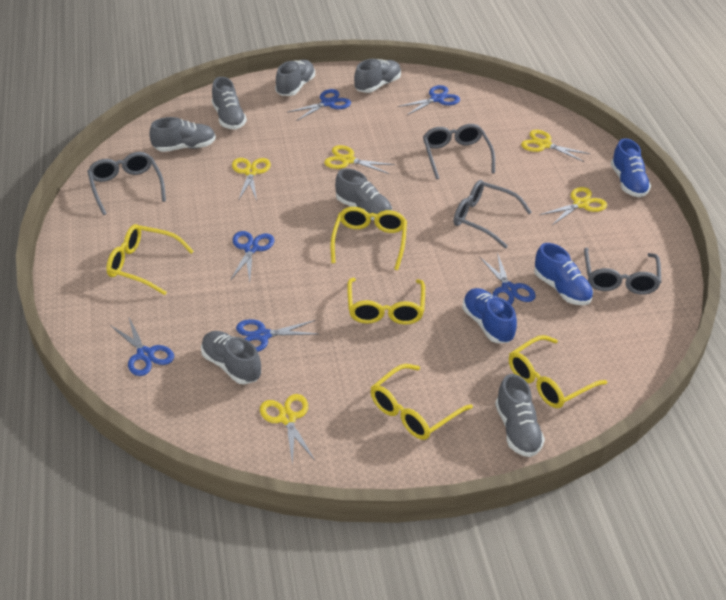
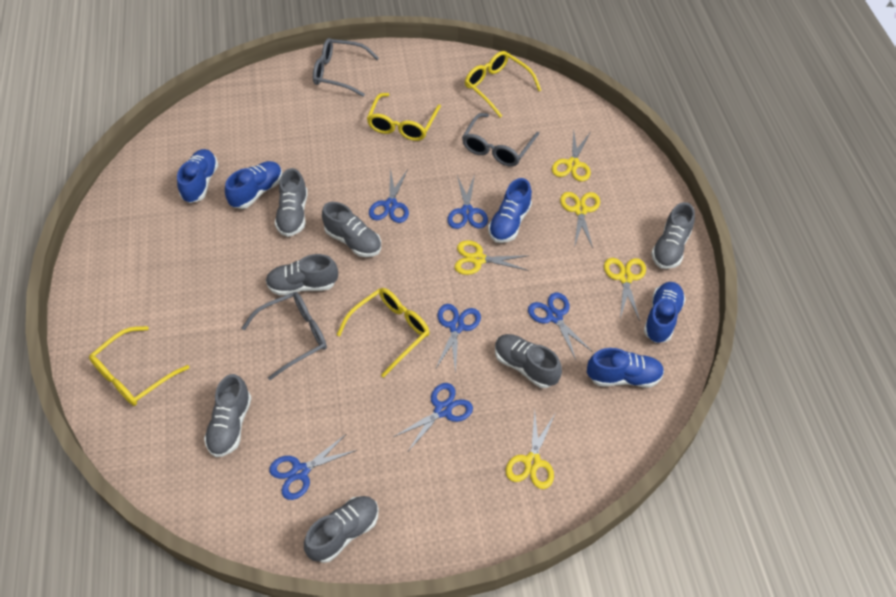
blue shoe: 3 -> 5
grey glasses: 4 -> 3
yellow glasses: 5 -> 4

